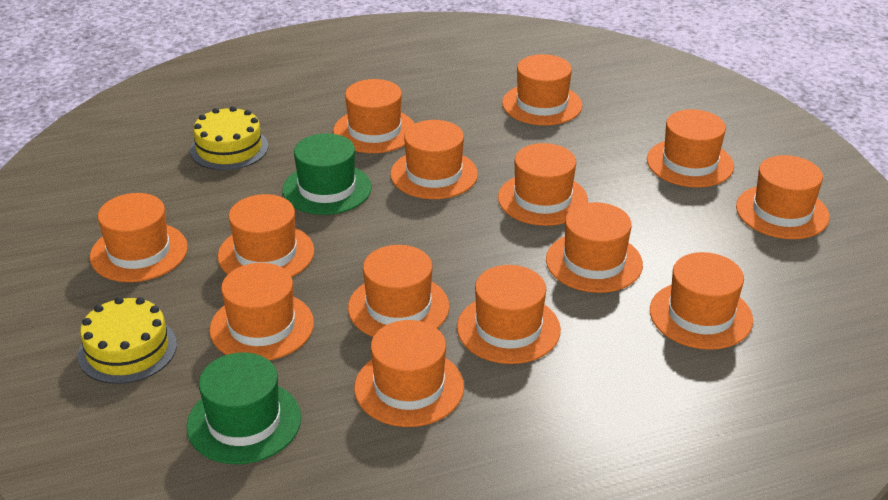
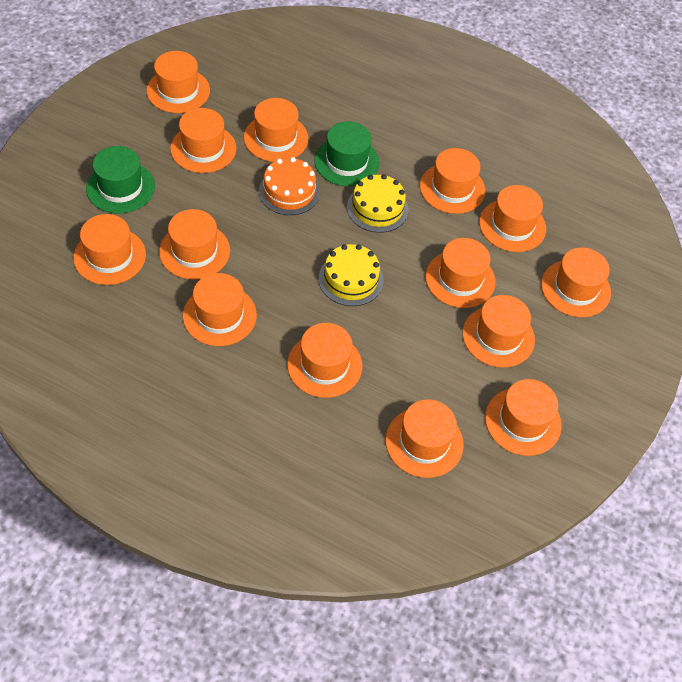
orange cake: 0 -> 1

